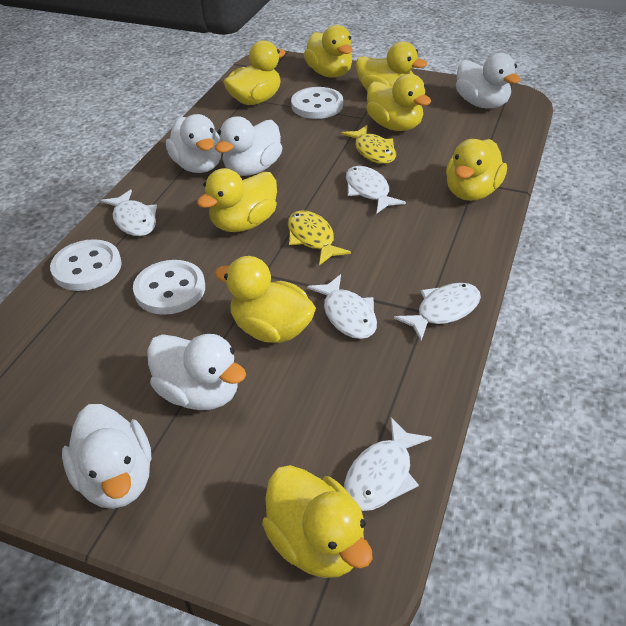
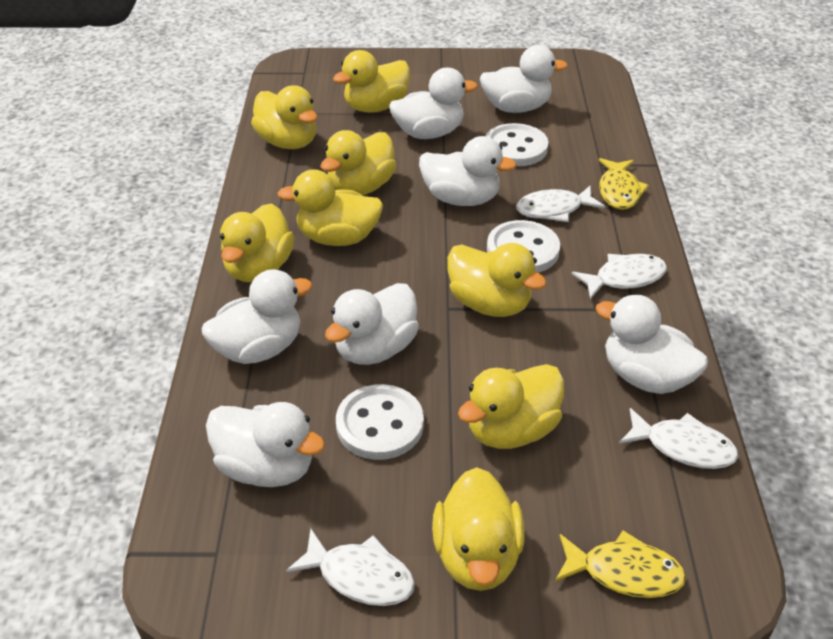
white duck: 5 -> 7
white fish: 5 -> 4

